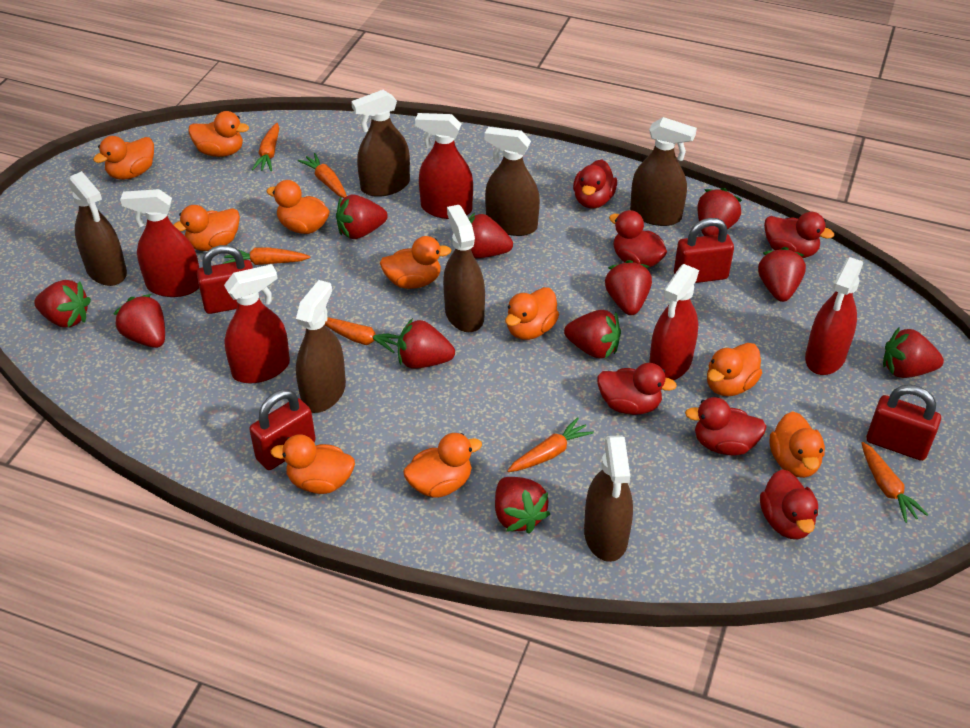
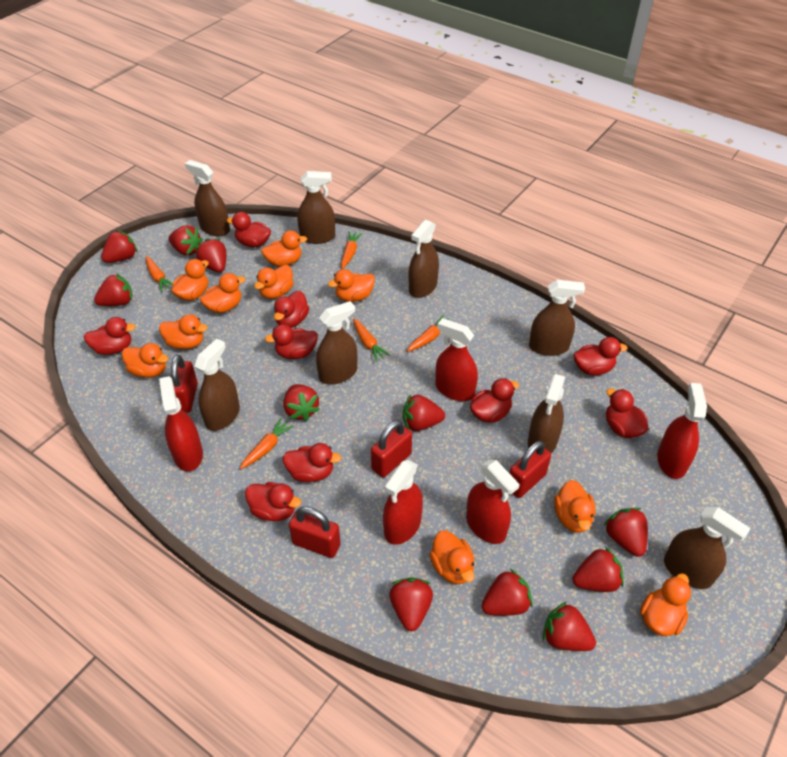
brown spray bottle: 7 -> 8
orange carrot: 6 -> 5
red duck: 6 -> 9

